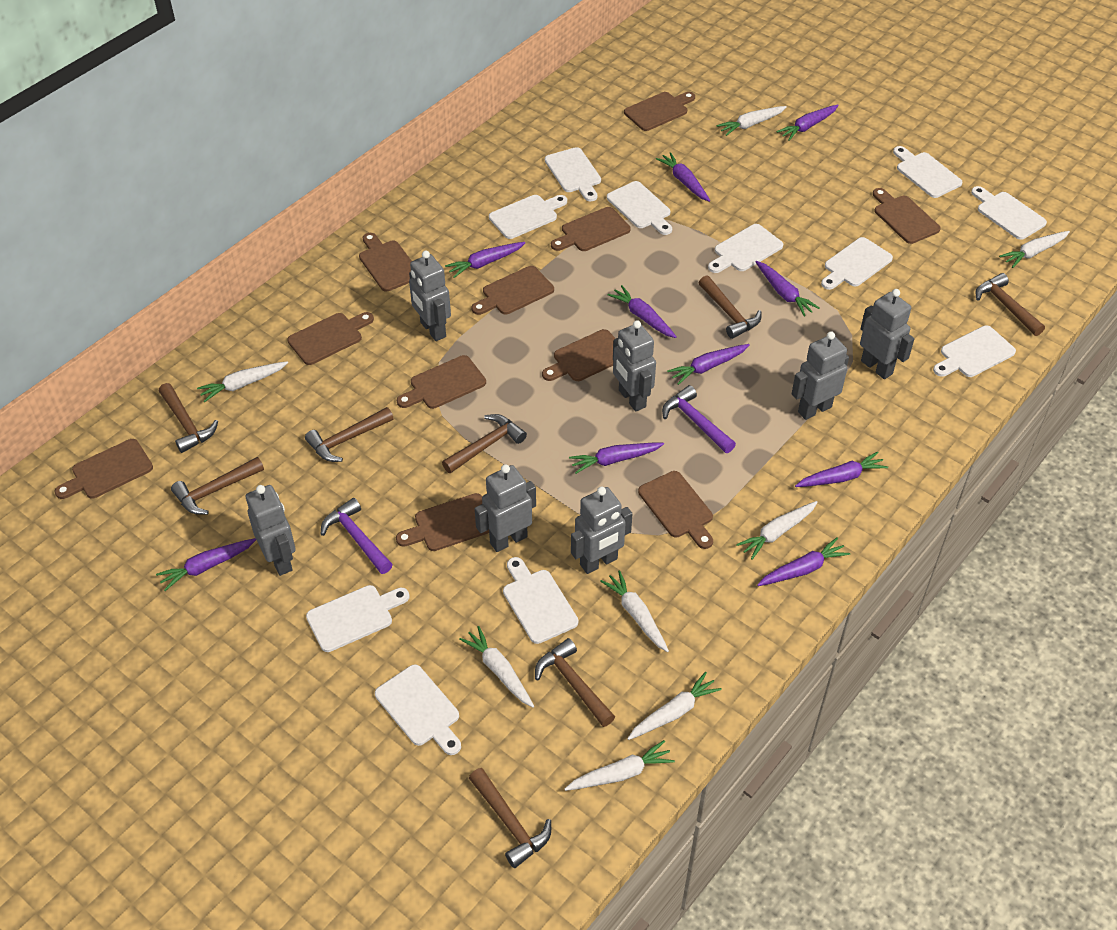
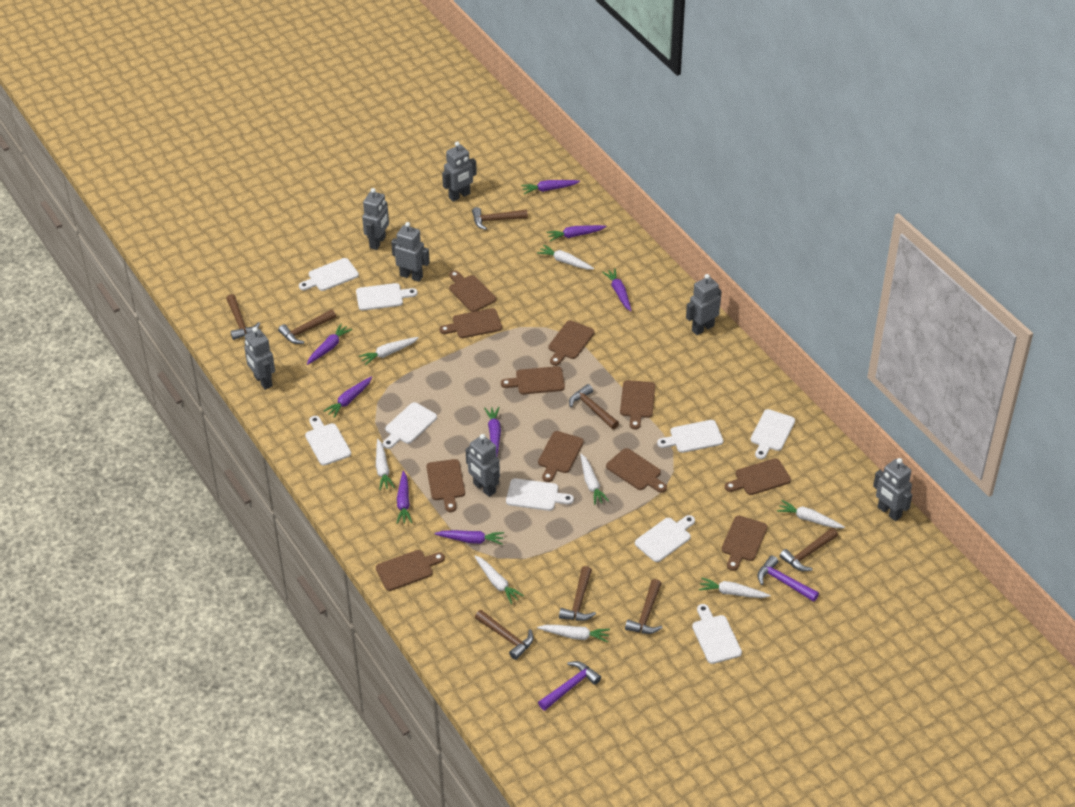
purple carrot: 10 -> 8
white cutting board: 11 -> 9

